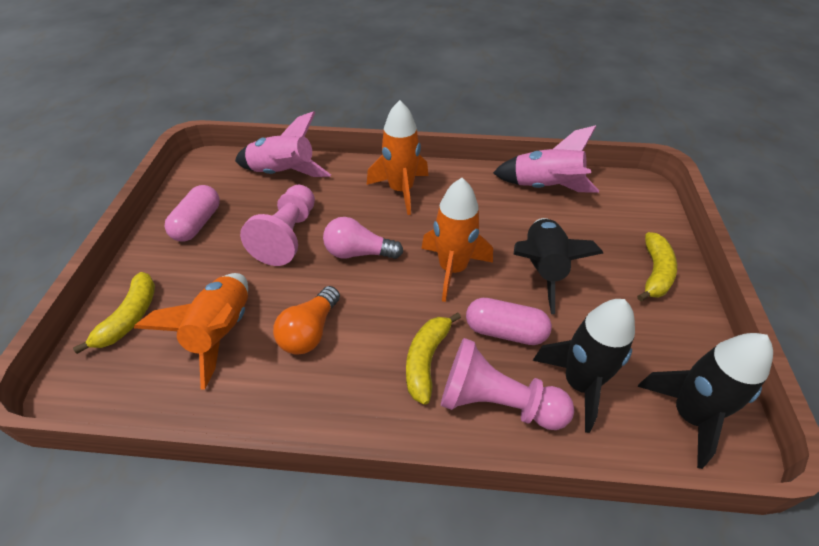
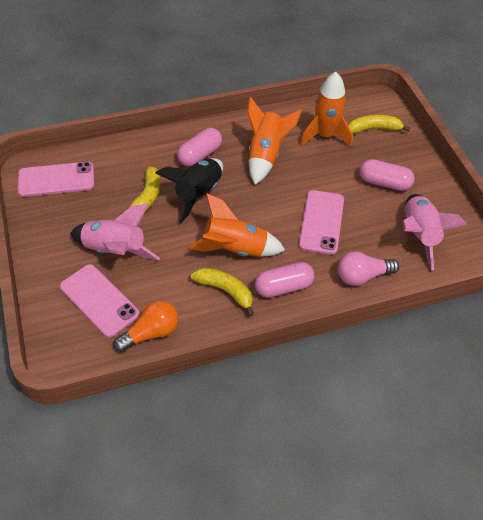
black rocket: 3 -> 1
pink capsule: 2 -> 3
pink pawn: 2 -> 0
pink phone: 0 -> 3

